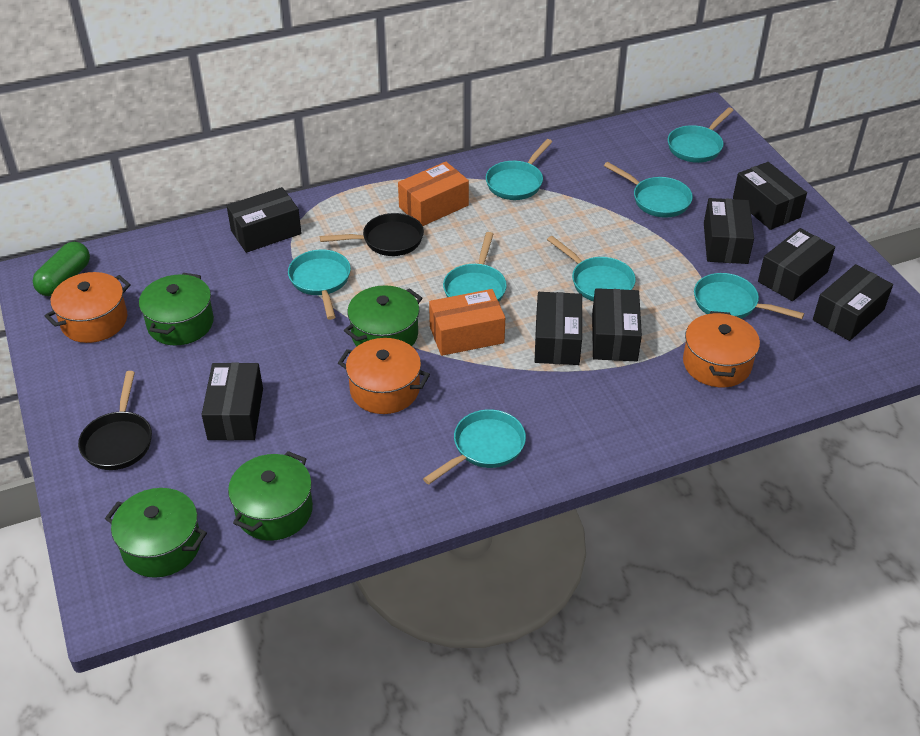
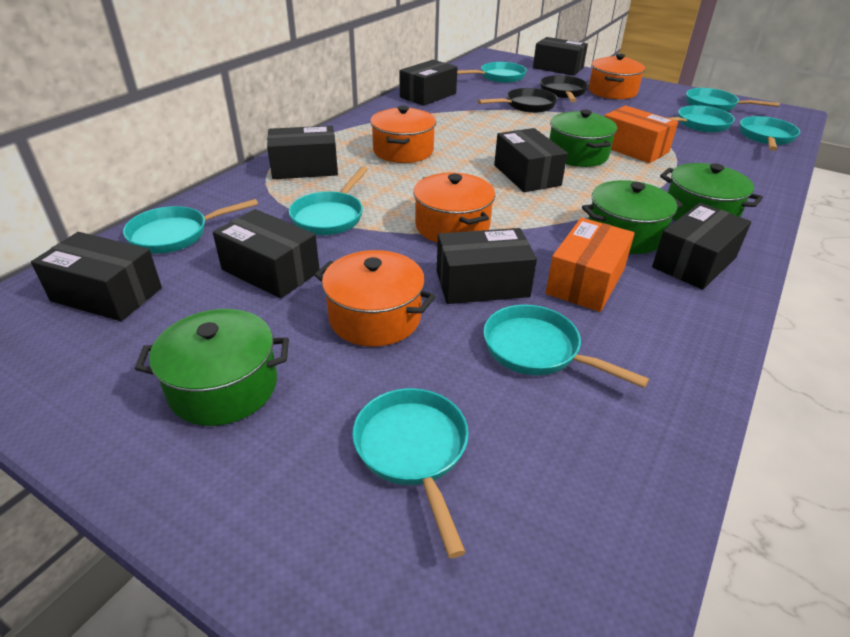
green capsule: 1 -> 0
orange pot: 3 -> 4

